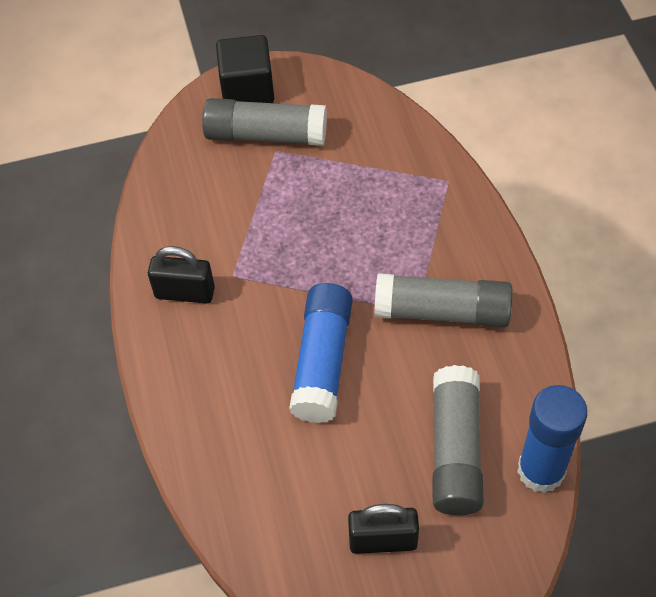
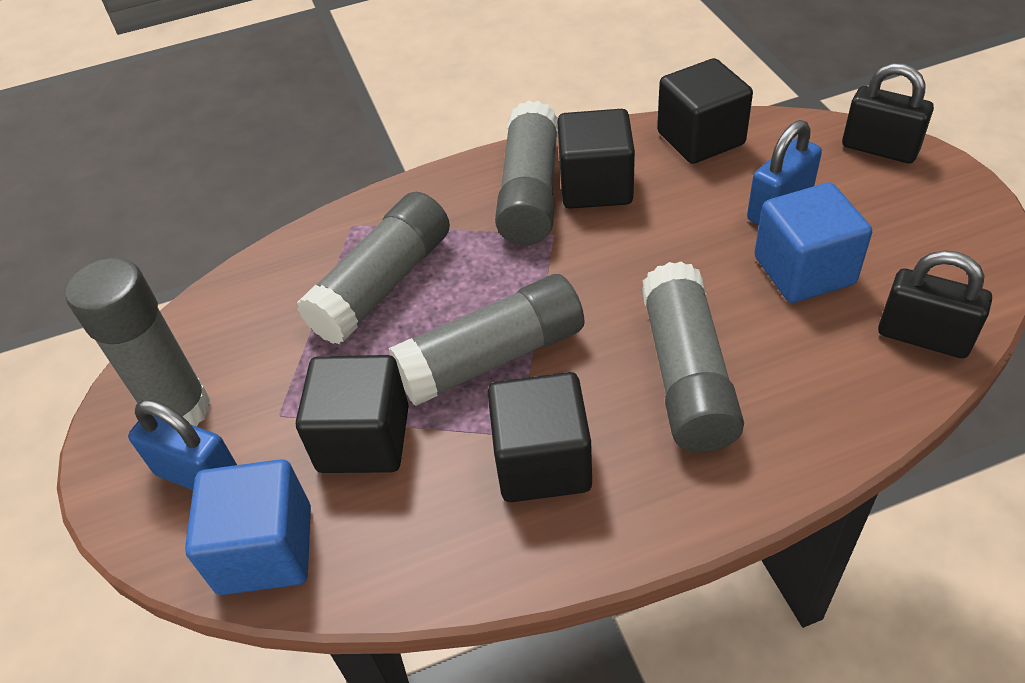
black cube: 1 -> 4
blue cube: 0 -> 2
blue glue stick: 2 -> 0
blue padlock: 0 -> 2
grey glue stick: 3 -> 5

